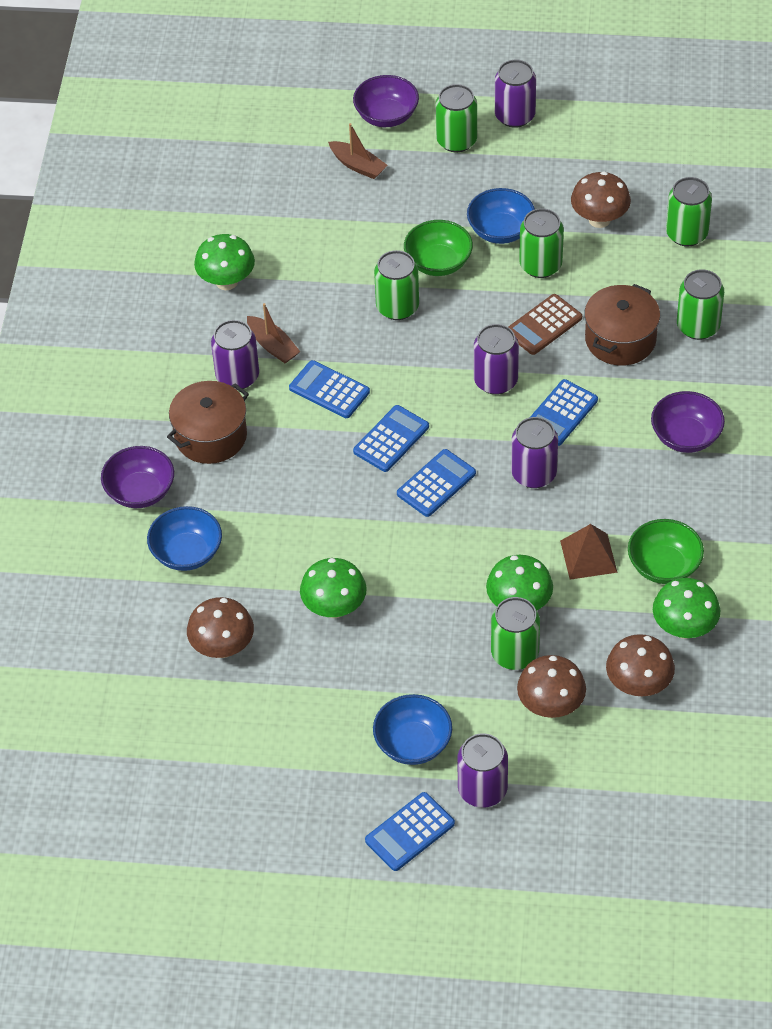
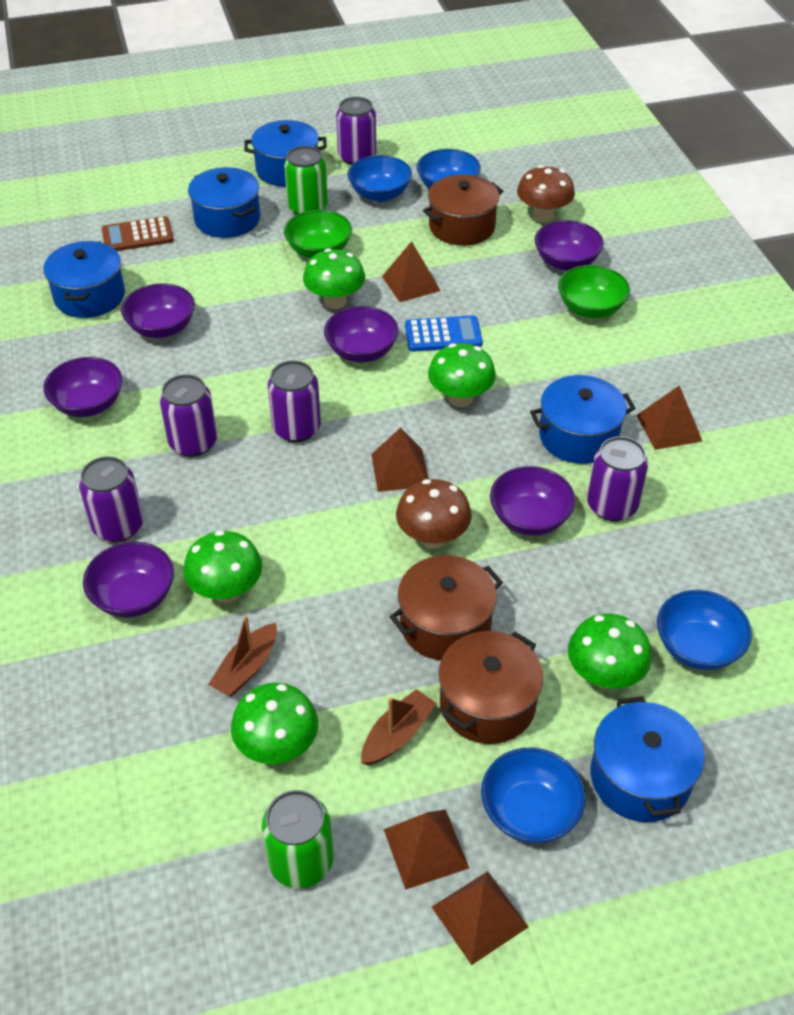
blue bowl: 3 -> 4
blue calculator: 5 -> 1
blue pot: 0 -> 5
brown mushroom: 4 -> 2
brown pot: 2 -> 3
brown pyramid: 1 -> 5
green can: 6 -> 2
green mushroom: 4 -> 5
purple bowl: 3 -> 6

